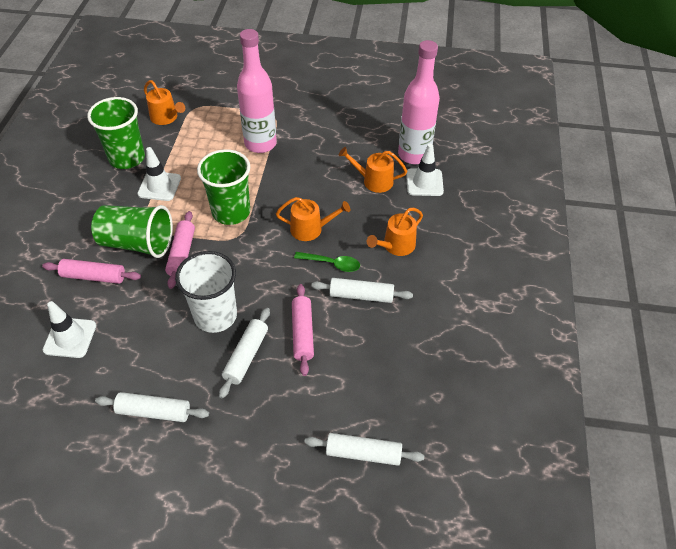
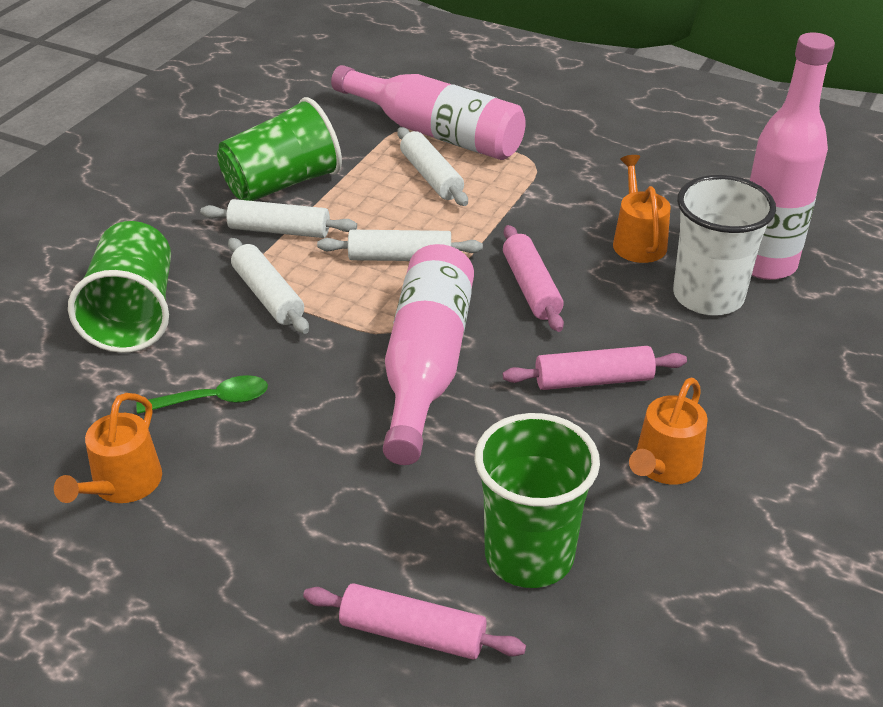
orange watering can: 4 -> 3
pink bottle: 2 -> 3
white traffic cone: 3 -> 0

